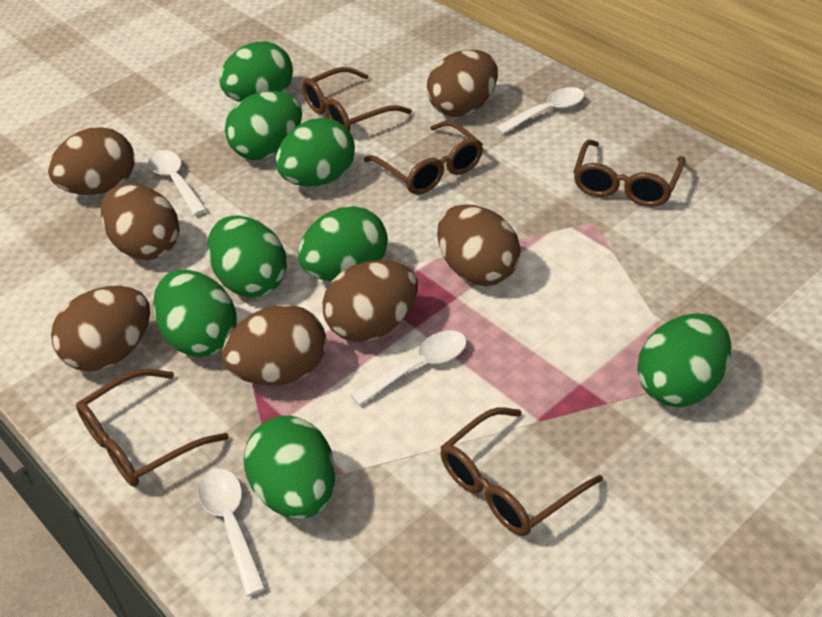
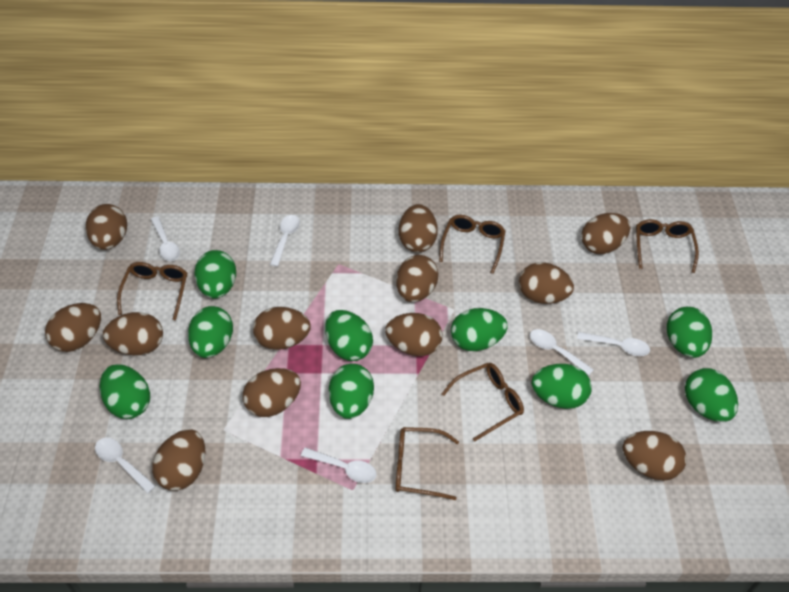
brown egg: 7 -> 12
green egg: 8 -> 9
white spoon: 4 -> 6

